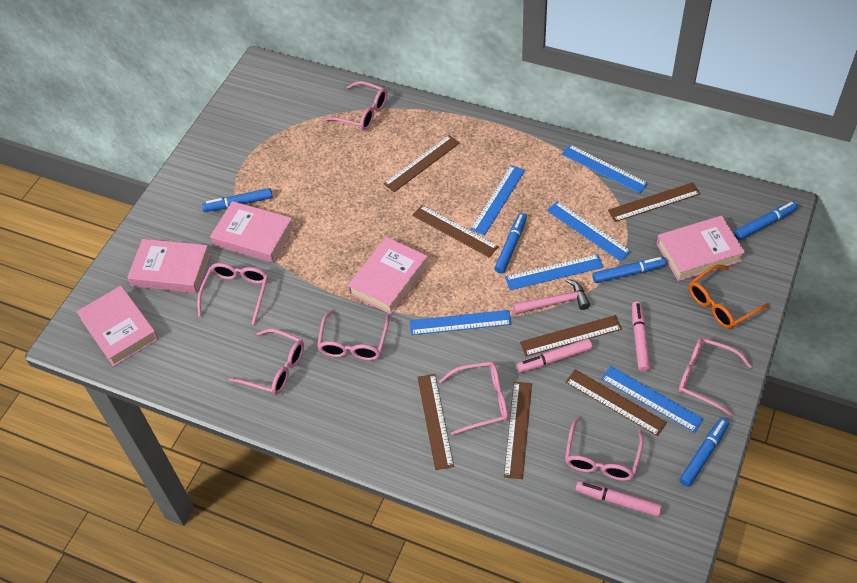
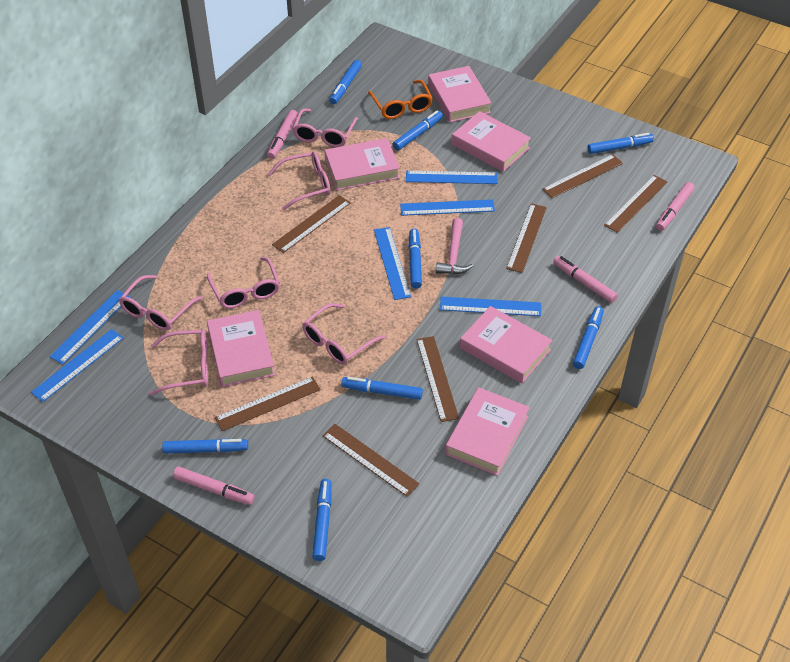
blue marker: 5 -> 8
pink book: 5 -> 6
pink glasses: 7 -> 6
pink marker: 3 -> 4

